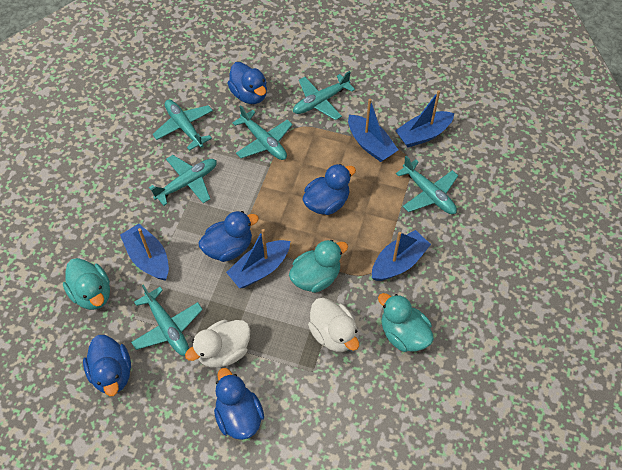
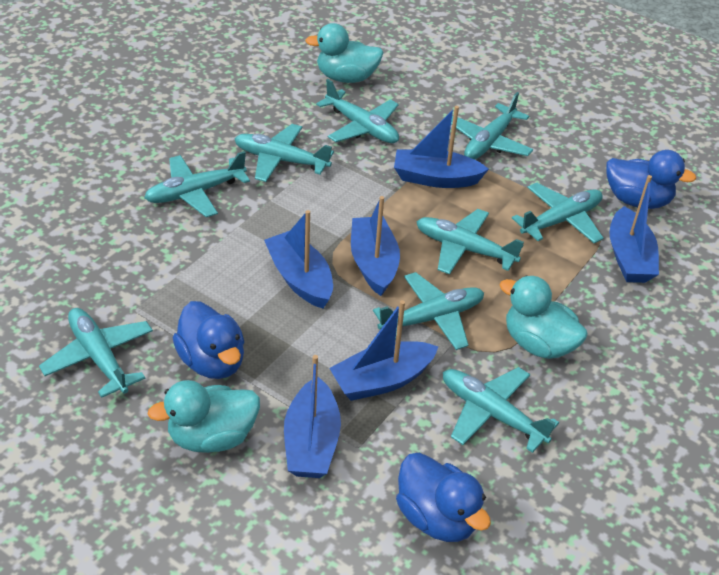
blue boat: 5 -> 6
blue duck: 5 -> 3
turquoise plane: 6 -> 9
white duck: 2 -> 0

